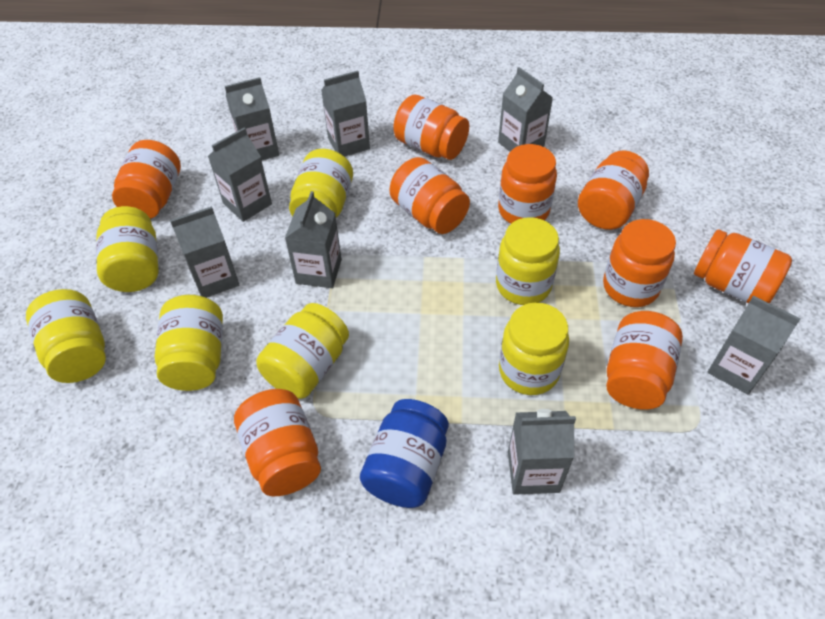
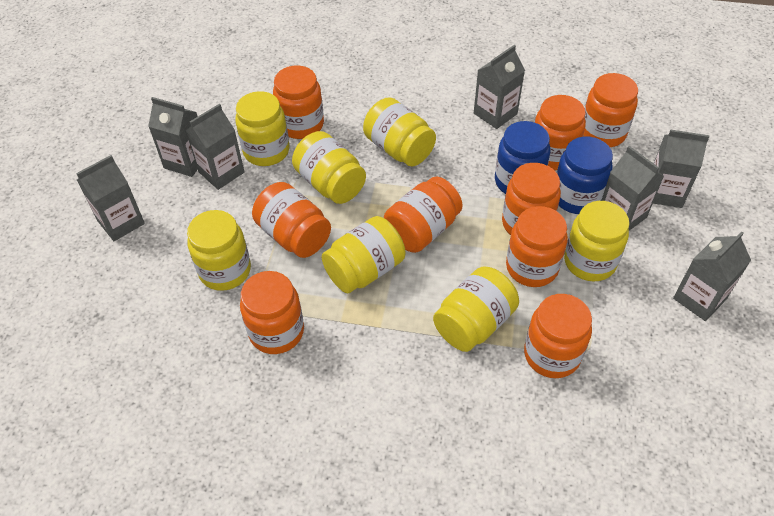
blue jar: 1 -> 2
grey carton: 8 -> 7

